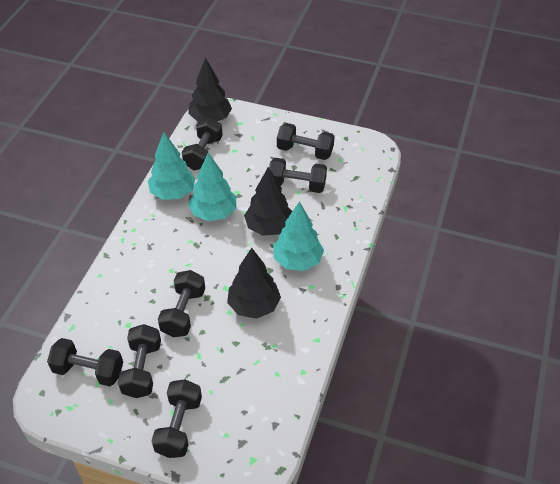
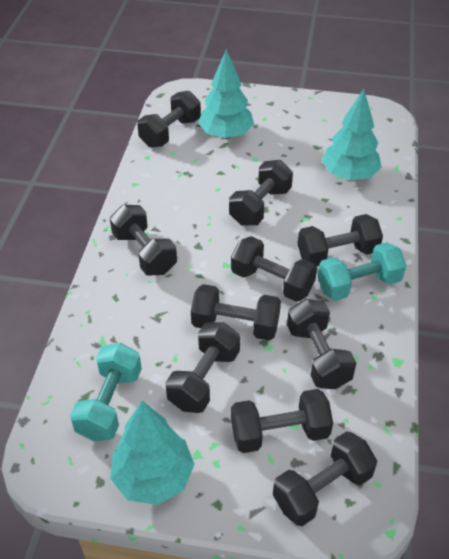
black dumbbell: 7 -> 10
black tree: 3 -> 0
turquoise dumbbell: 0 -> 2

